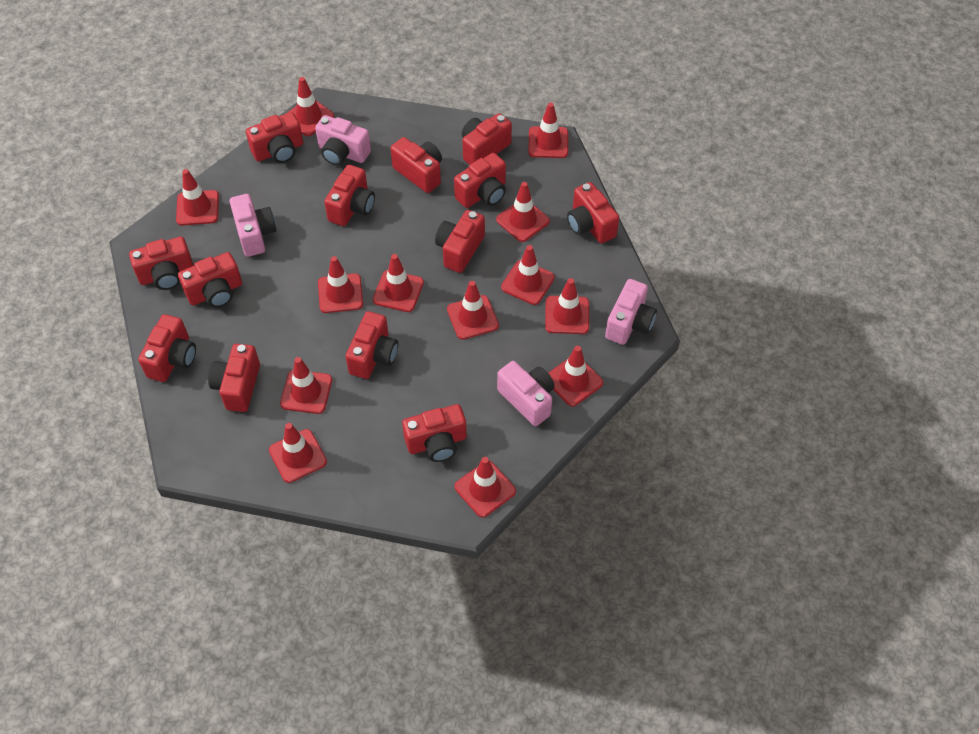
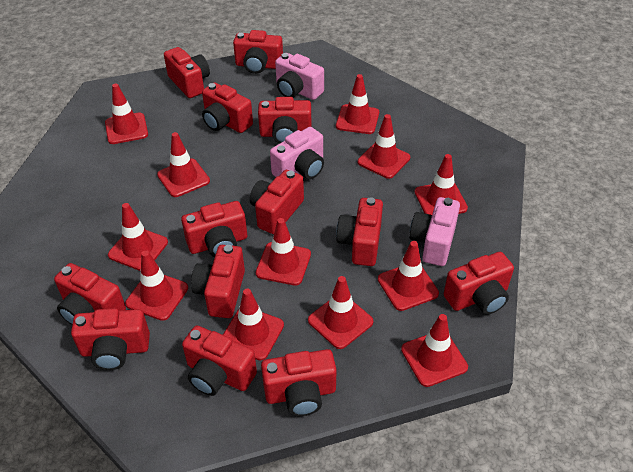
pink camera: 4 -> 3
red traffic cone: 13 -> 12

